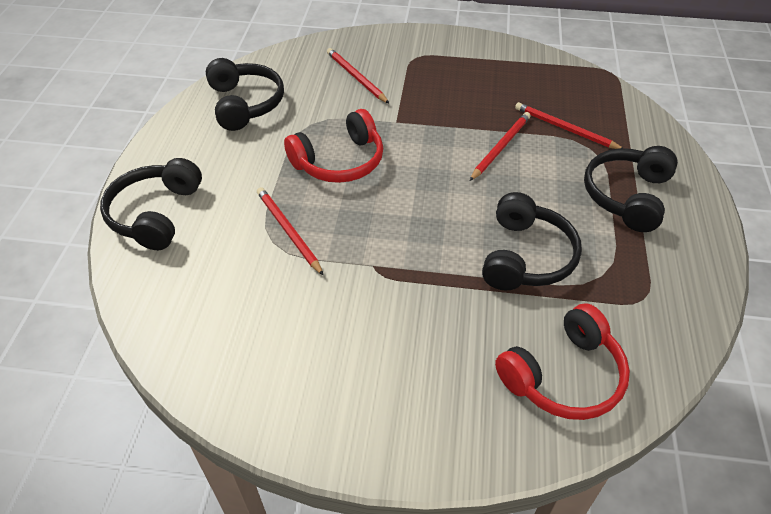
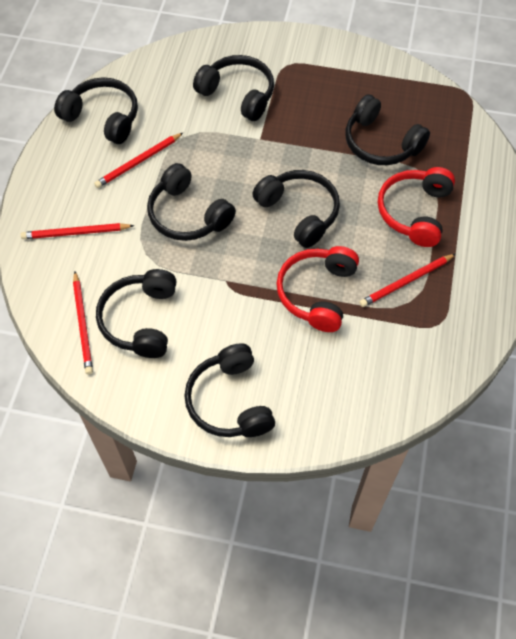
black headphones: 4 -> 7

